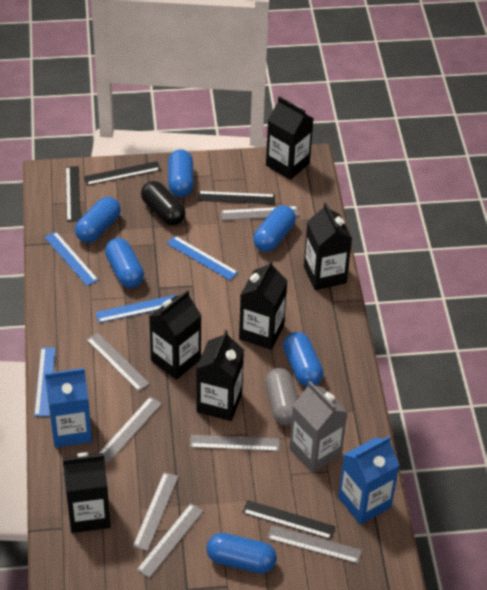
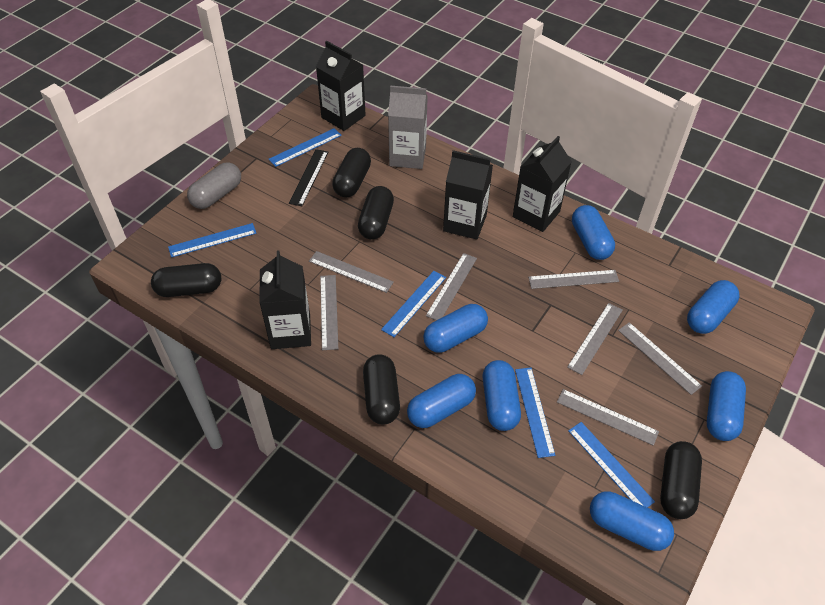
black capsule: 1 -> 5
black carton: 6 -> 4
black ruler: 4 -> 1
blue capsule: 6 -> 7
blue carton: 2 -> 0
blue ruler: 4 -> 5

